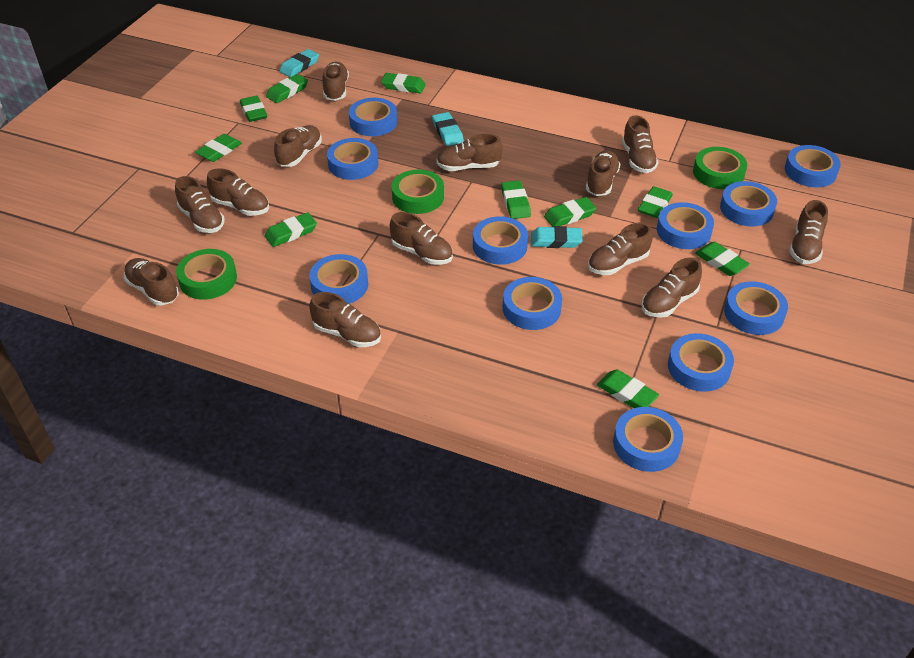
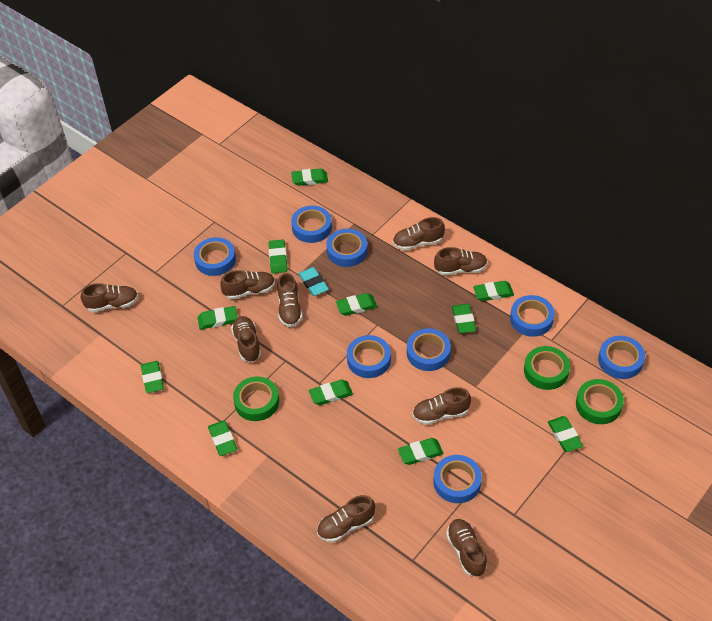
blue tape: 11 -> 8
brown shoe: 13 -> 9
green eraser: 10 -> 11
turquoise eraser: 3 -> 1

